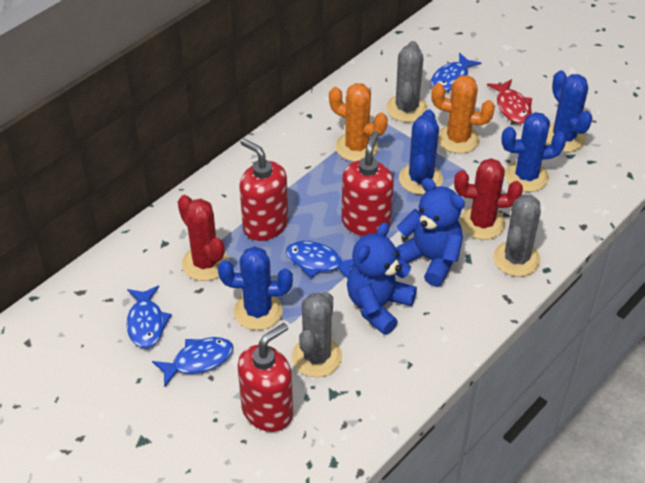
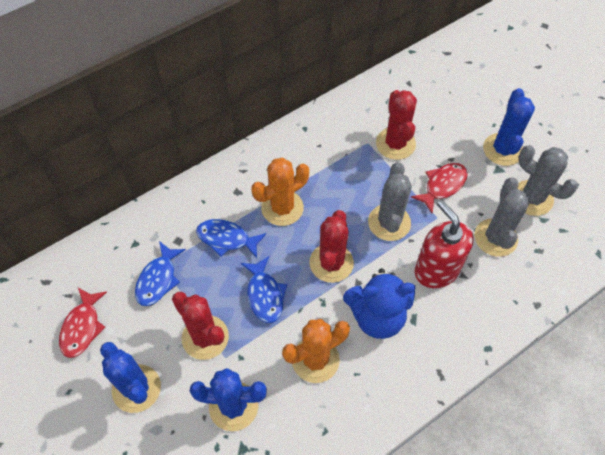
blue cactus: 4 -> 3
blue fish: 4 -> 3
blue teddy bear: 2 -> 1
red cactus: 2 -> 3
red fish: 1 -> 2
red soap dispenser: 3 -> 1

